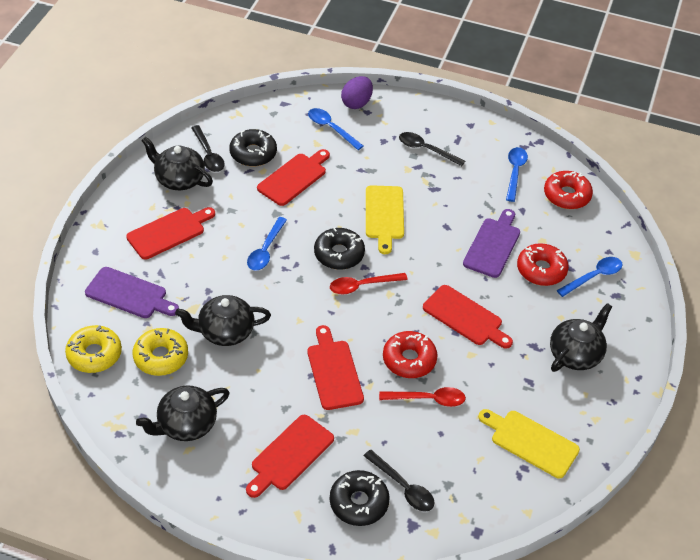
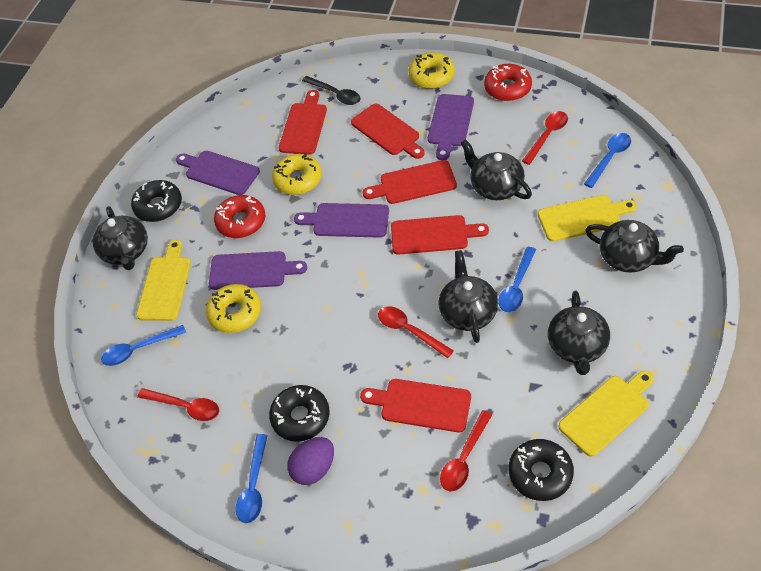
black spoon: 3 -> 1
black teapot: 4 -> 5
purple cutting board: 2 -> 4
red donut: 3 -> 2
red spoon: 2 -> 4
yellow cutting board: 2 -> 3
yellow donut: 2 -> 3

